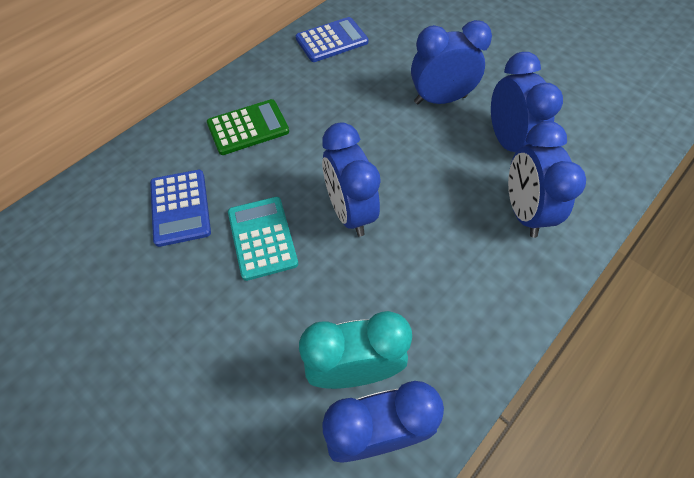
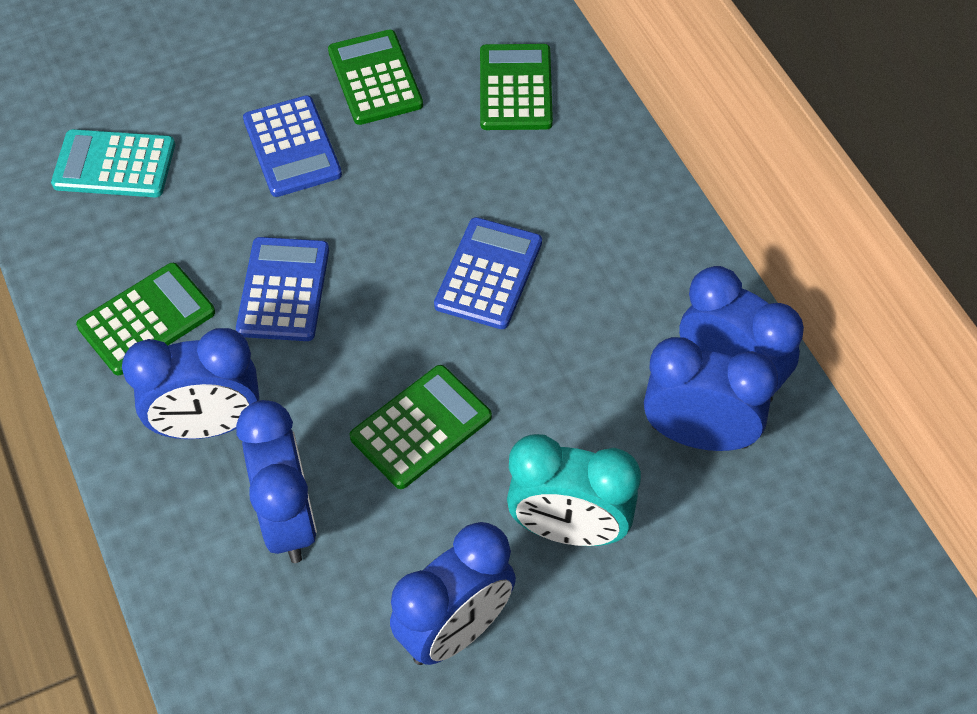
blue calculator: 2 -> 3
green calculator: 1 -> 4

